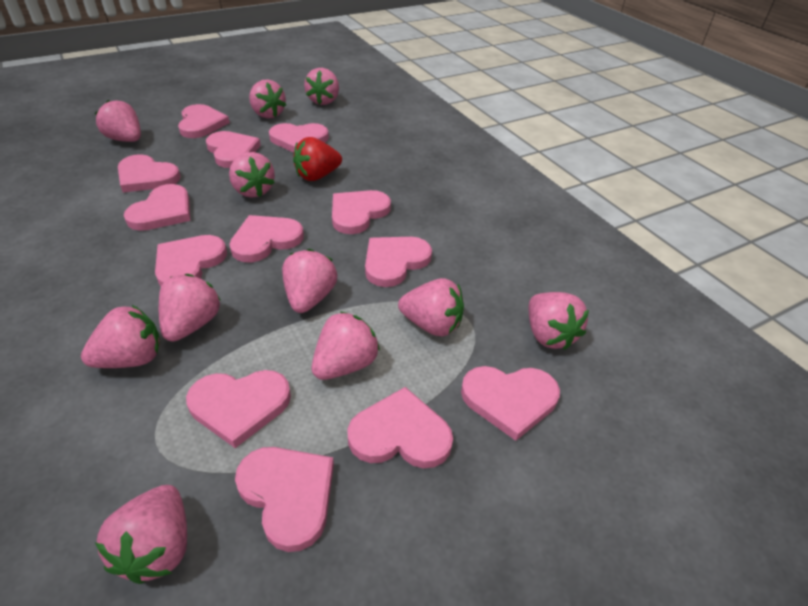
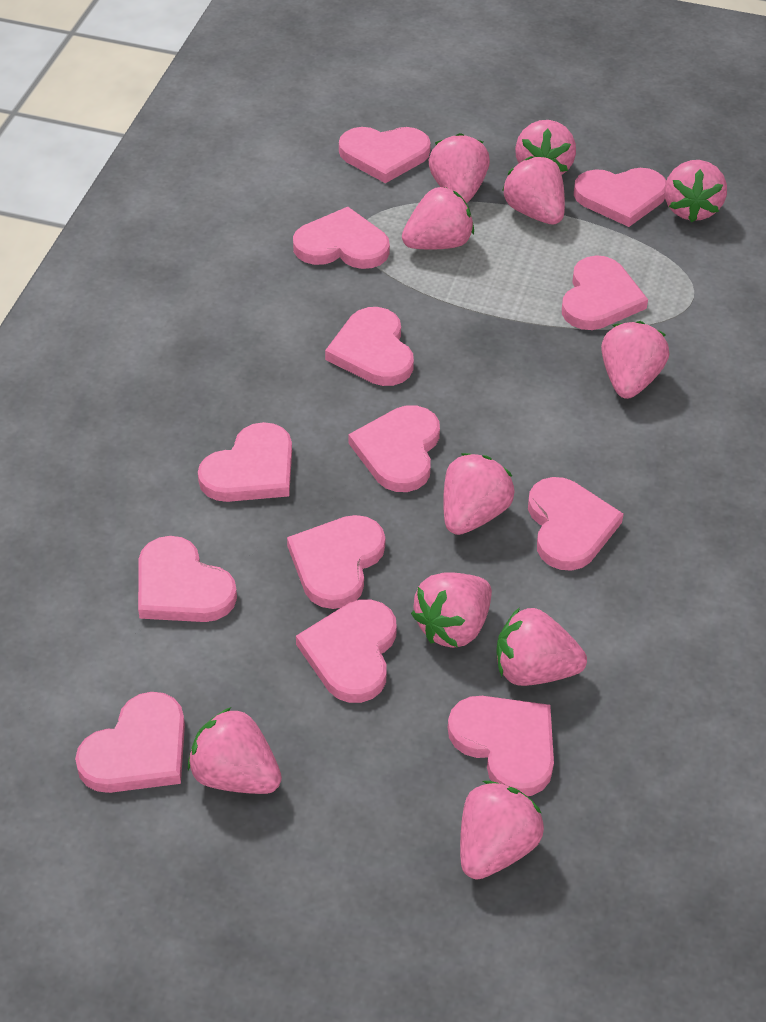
red strawberry: 1 -> 0

